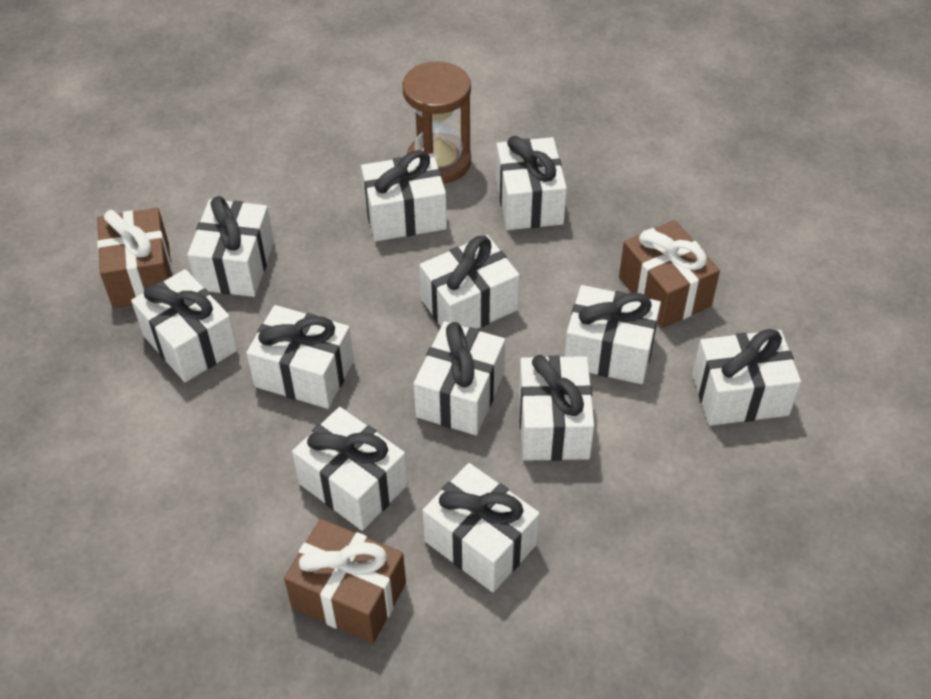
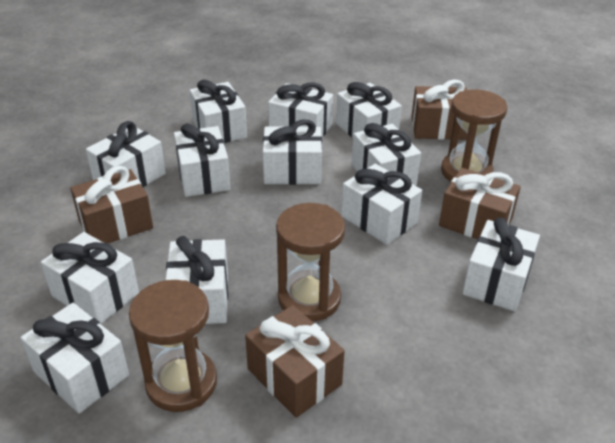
brown gift: 3 -> 4
brown hourglass: 1 -> 3

